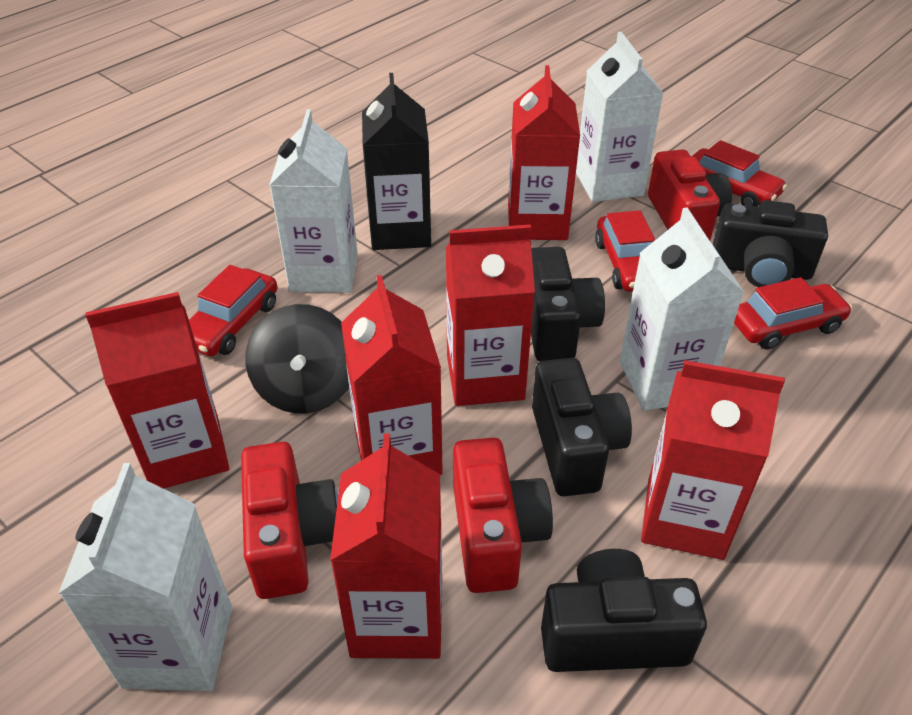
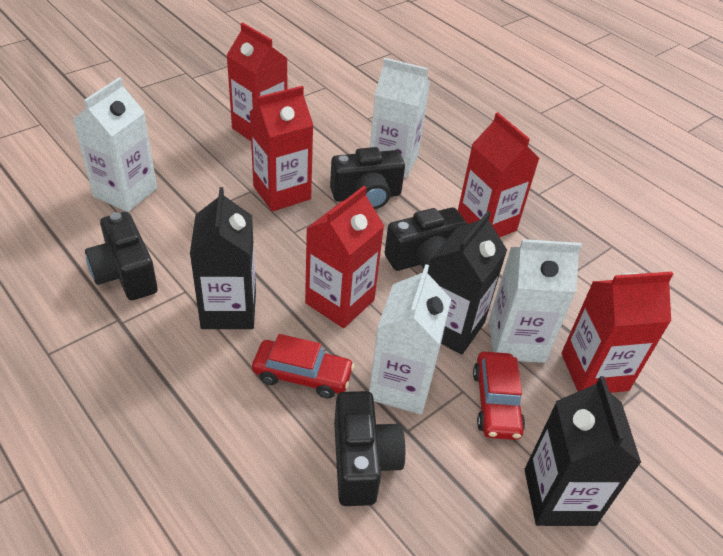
black carton: 1 -> 3
black spinning top: 1 -> 0
red camera: 3 -> 0
red car: 4 -> 2
red carton: 6 -> 5

